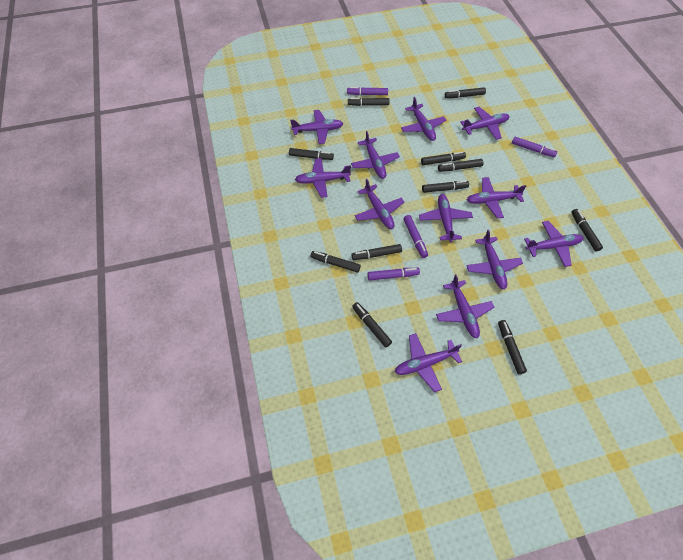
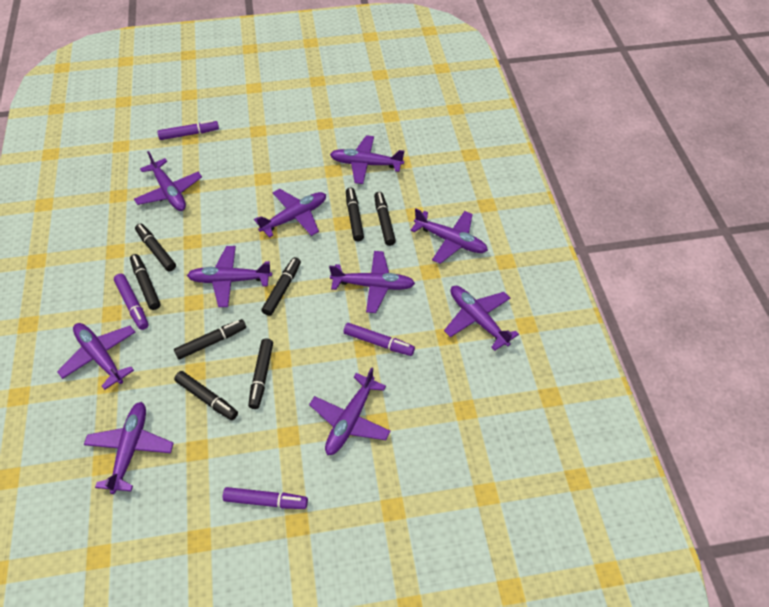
black marker: 11 -> 8
purple plane: 12 -> 10

